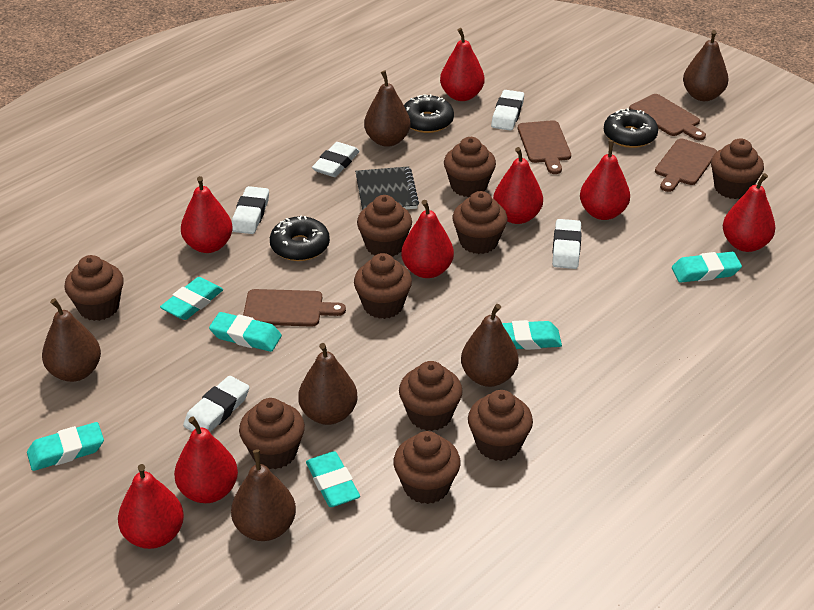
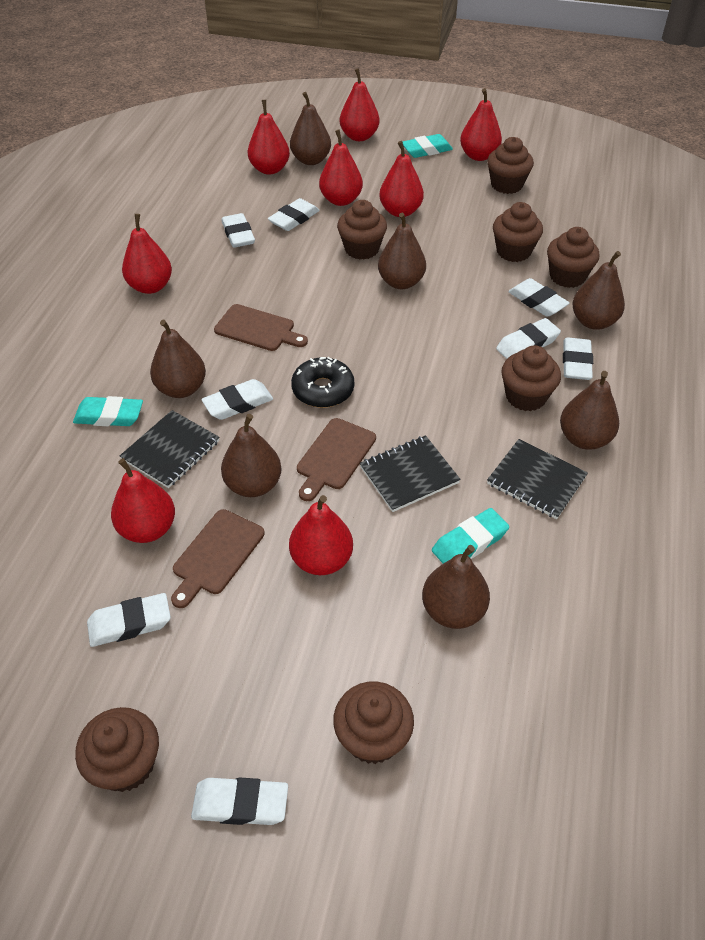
black donut: 3 -> 1
black notebook: 1 -> 3
brown cupcake: 10 -> 7
brown cutting board: 4 -> 3
brown pear: 6 -> 7
turquoise eraser: 6 -> 3
white eraser: 5 -> 8

